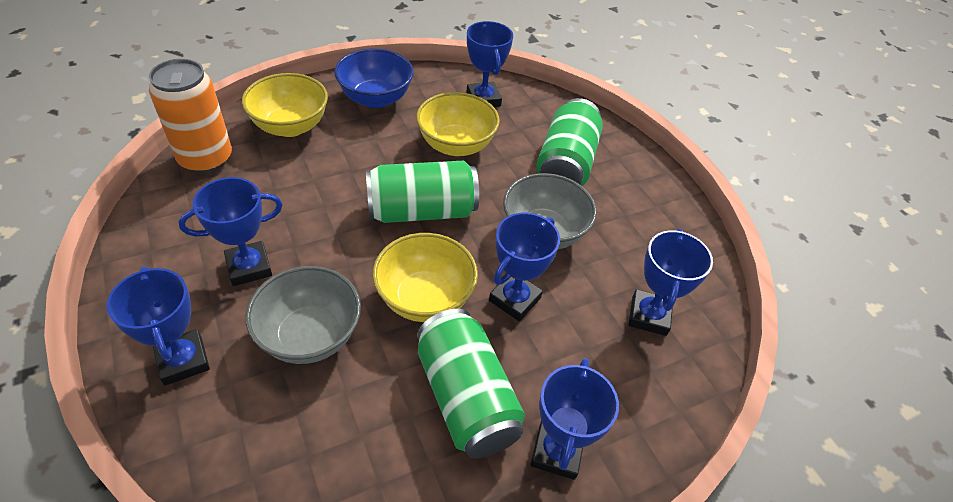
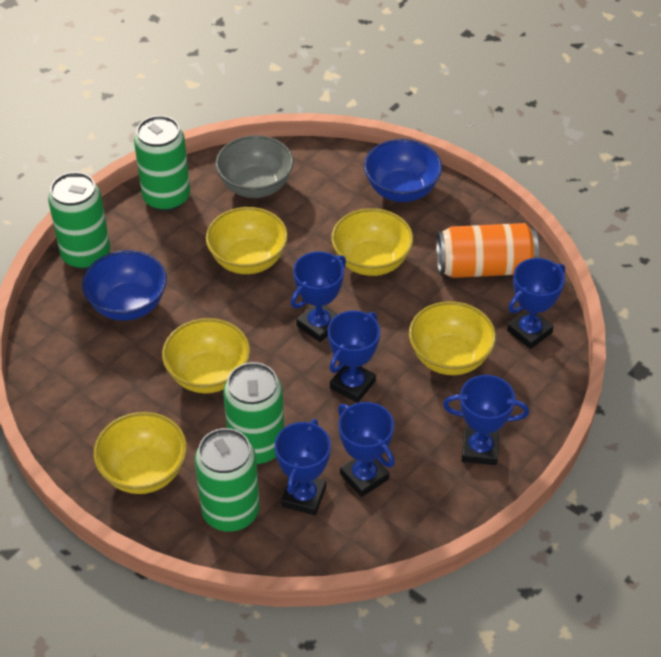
blue bowl: 1 -> 2
green can: 3 -> 4
grey bowl: 2 -> 1
yellow bowl: 3 -> 5

